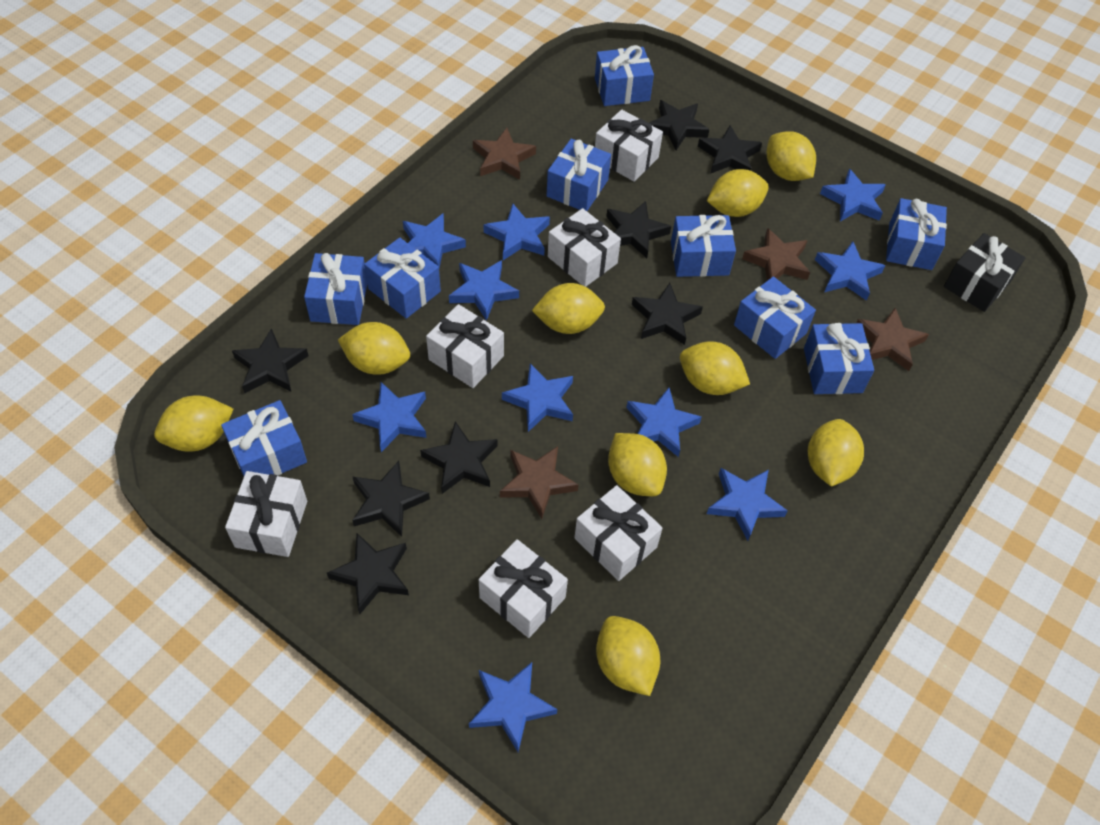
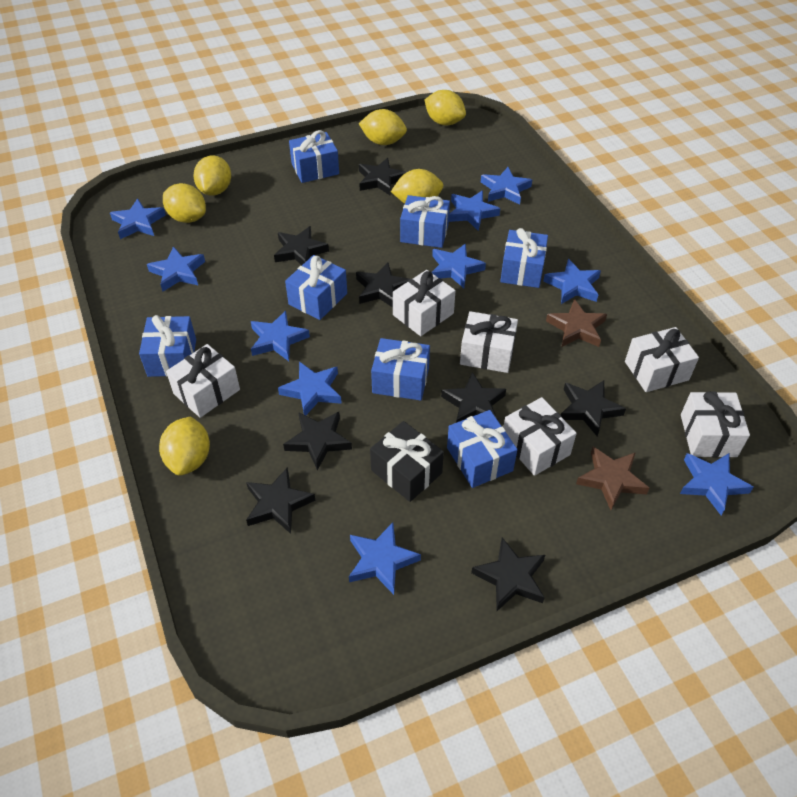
blue gift: 9 -> 7
brown star: 4 -> 2
yellow lemon: 9 -> 6

